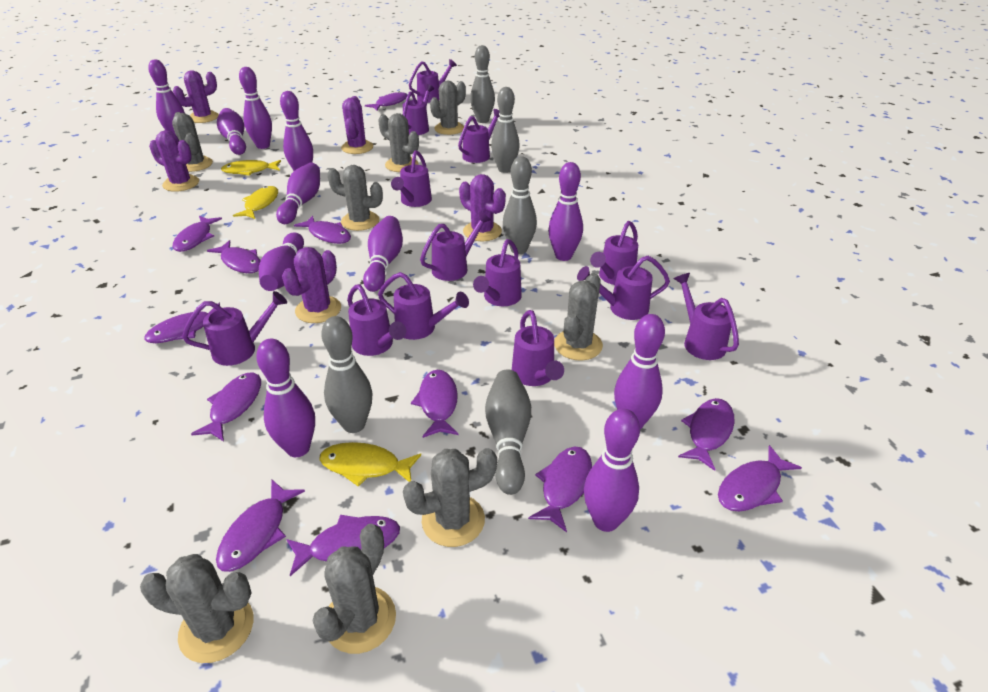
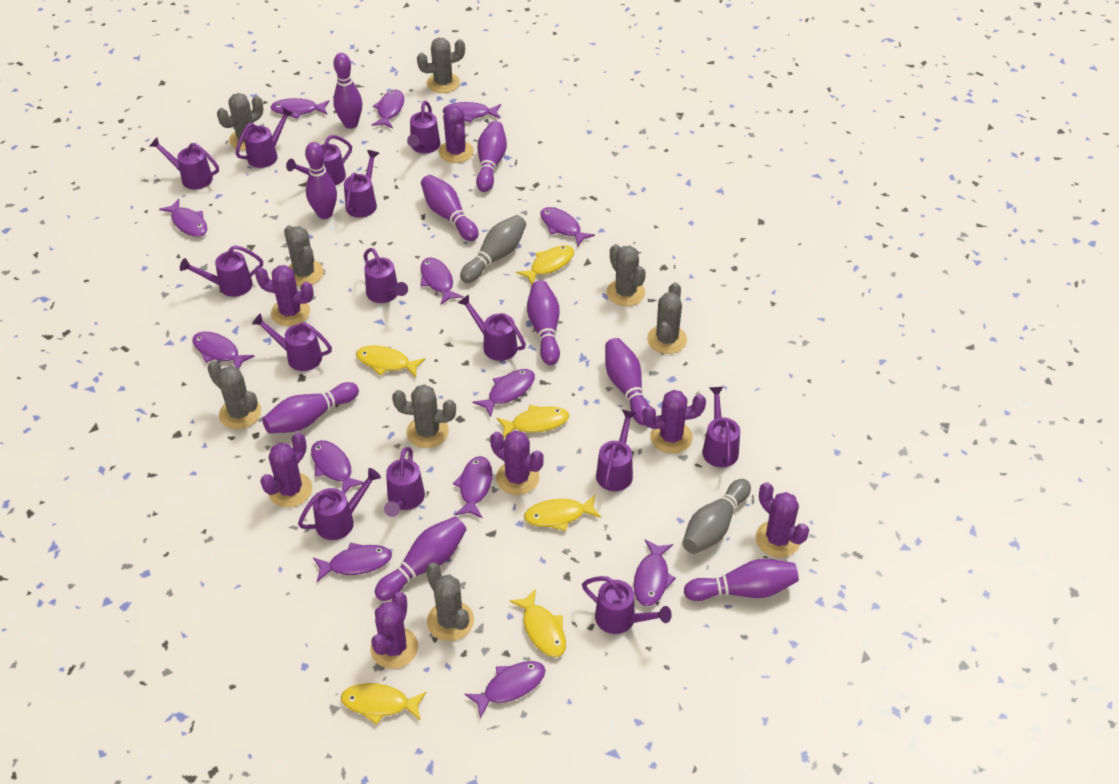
grey bowling pin: 5 -> 2
purple bowling pin: 11 -> 9
purple cactus: 5 -> 7
purple fish: 12 -> 13
purple watering can: 13 -> 14
yellow fish: 3 -> 6

